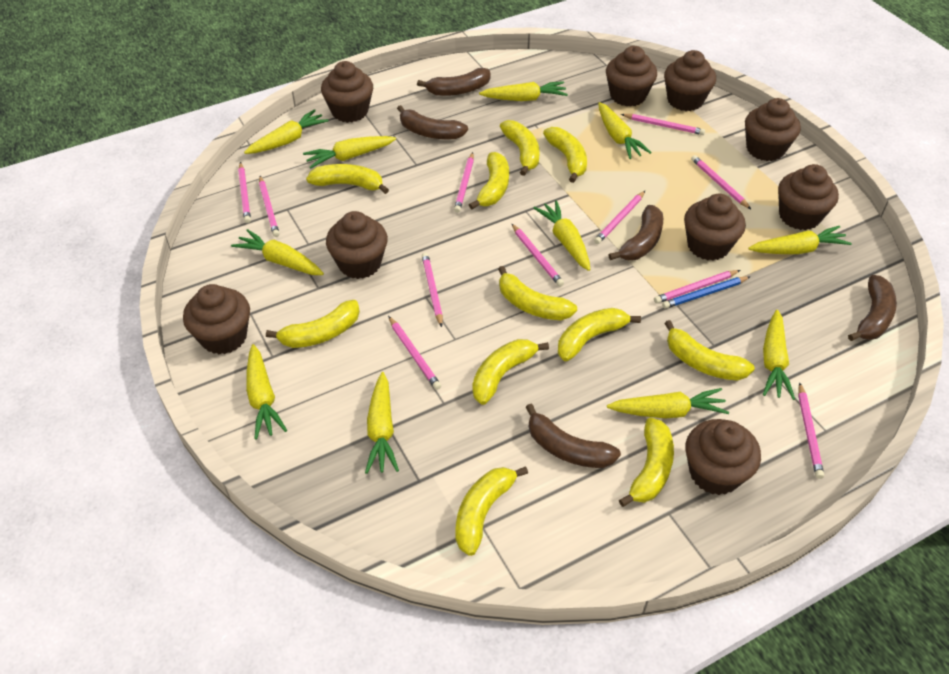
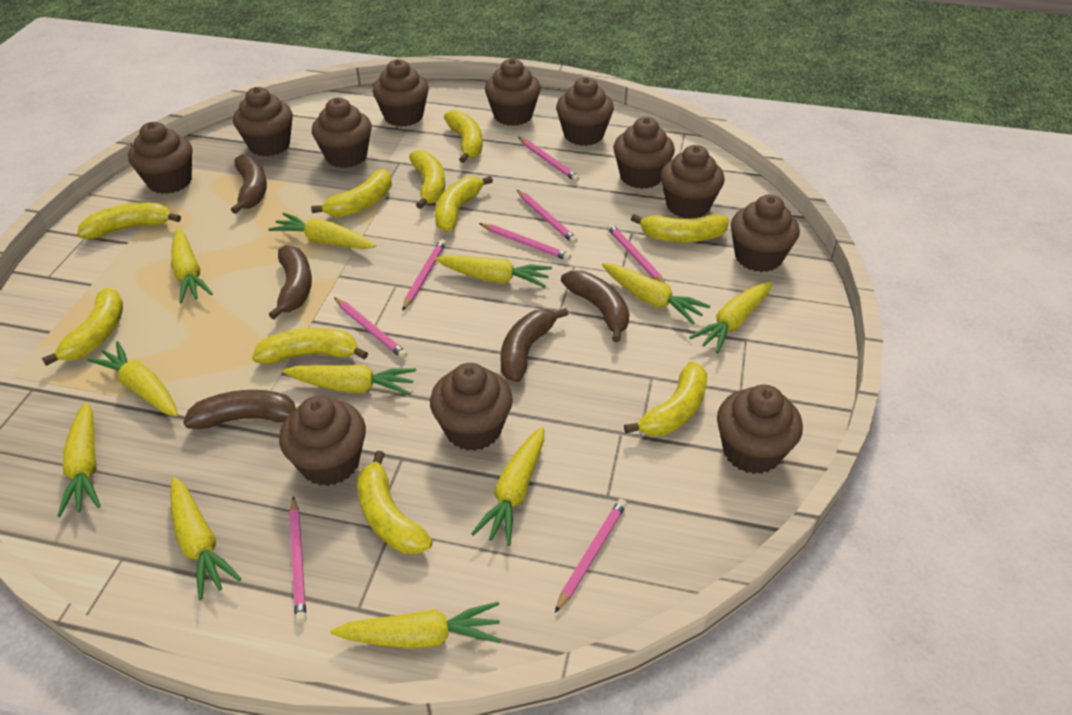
blue pencil: 1 -> 0
brown cupcake: 9 -> 12
pink pencil: 11 -> 8
yellow banana: 11 -> 10

